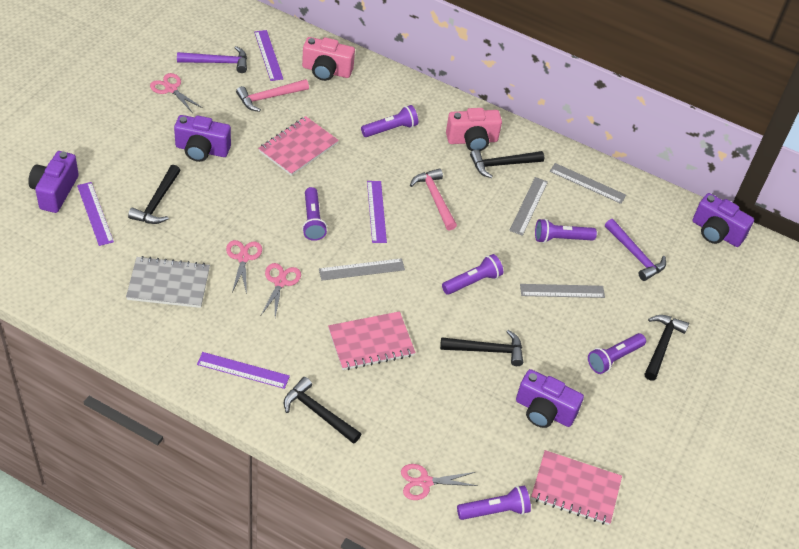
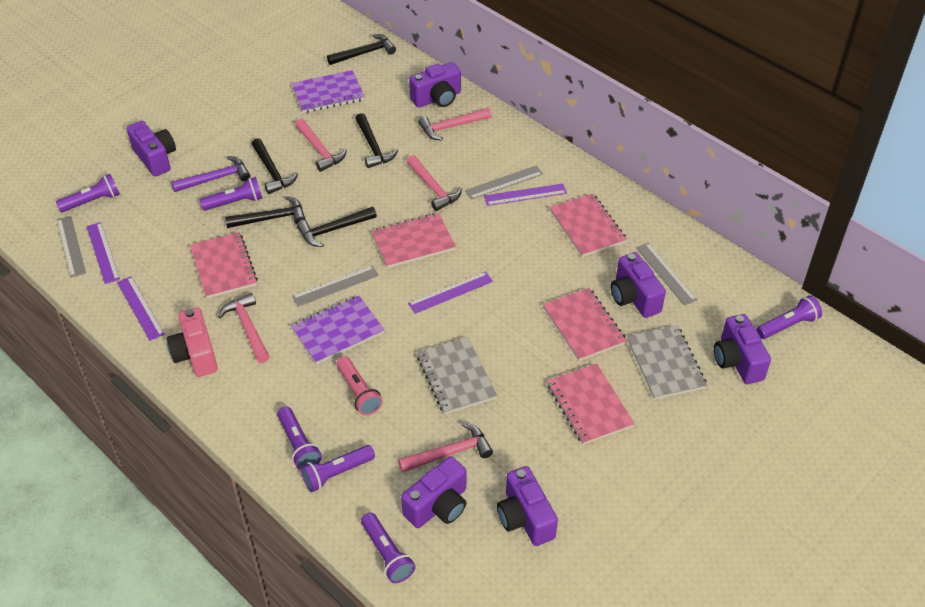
grey notebook: 1 -> 2
pink camera: 2 -> 1
pink flashlight: 0 -> 1
pink hammer: 2 -> 5
pink notebook: 3 -> 5
pink scissors: 4 -> 0
purple camera: 4 -> 6
purple hammer: 2 -> 1
purple notebook: 0 -> 2

